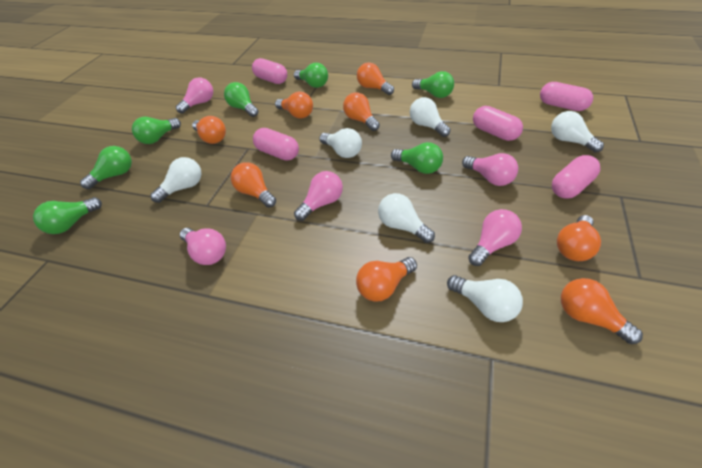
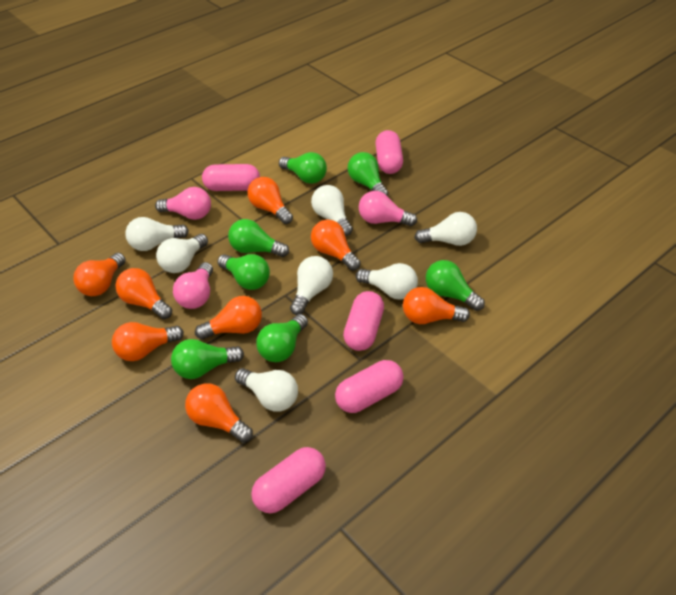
pink light bulb: 5 -> 3
white light bulb: 6 -> 7

